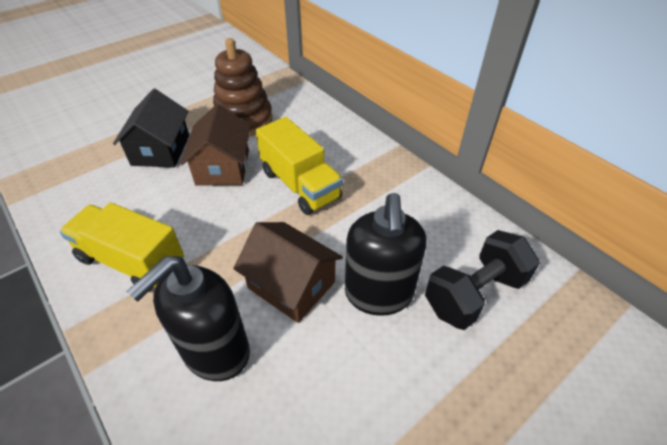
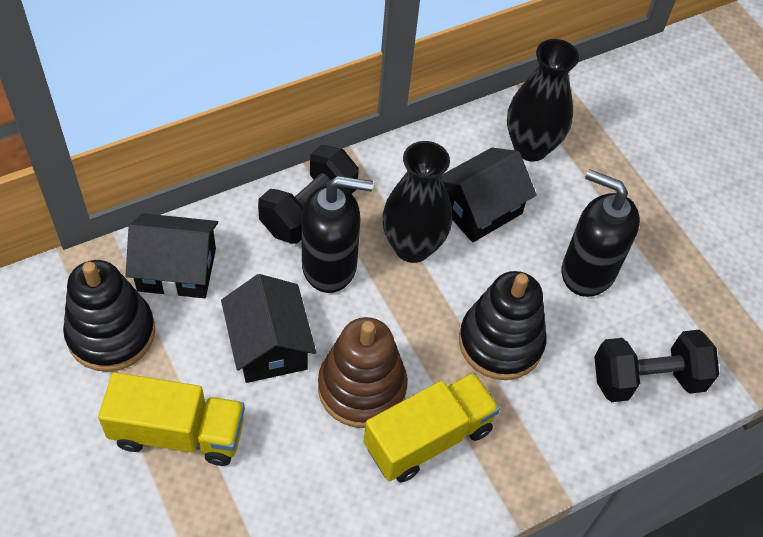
black dumbbell: 1 -> 2
black house: 1 -> 3
black stacking toy: 0 -> 2
black vase: 0 -> 2
brown house: 2 -> 0

